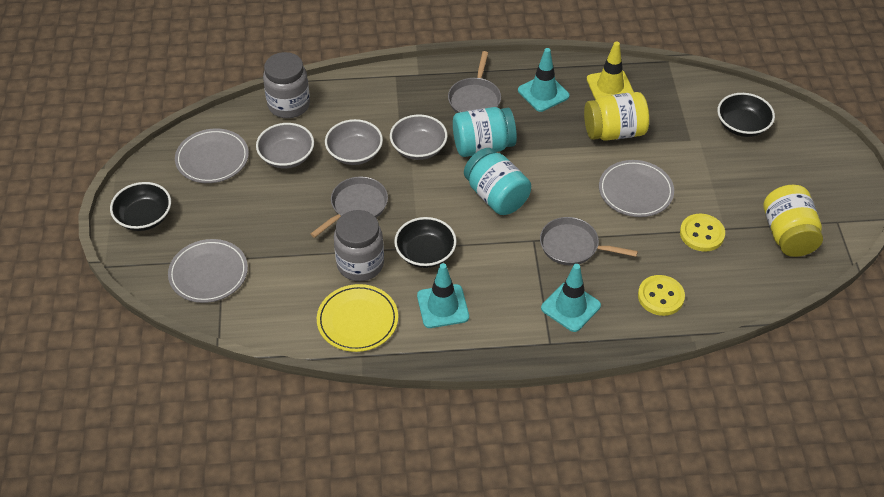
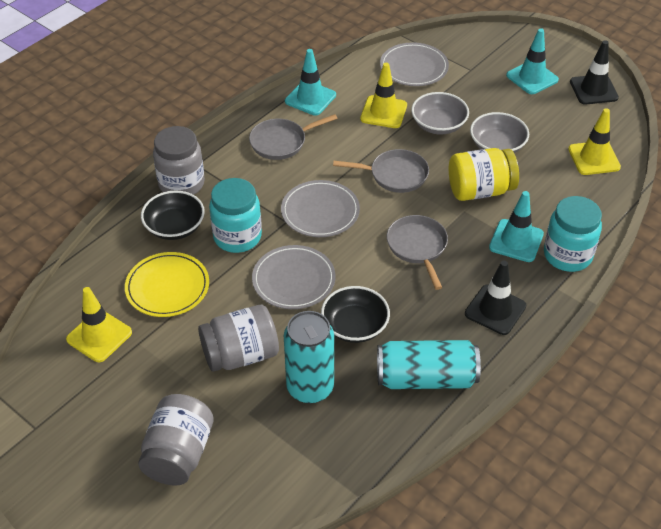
black bowl: 3 -> 2
black traffic cone: 0 -> 2
grey bowl: 3 -> 2
grey jar: 2 -> 3
turquoise can: 0 -> 2
yellow button: 2 -> 0
yellow jar: 2 -> 1
yellow traffic cone: 1 -> 3

